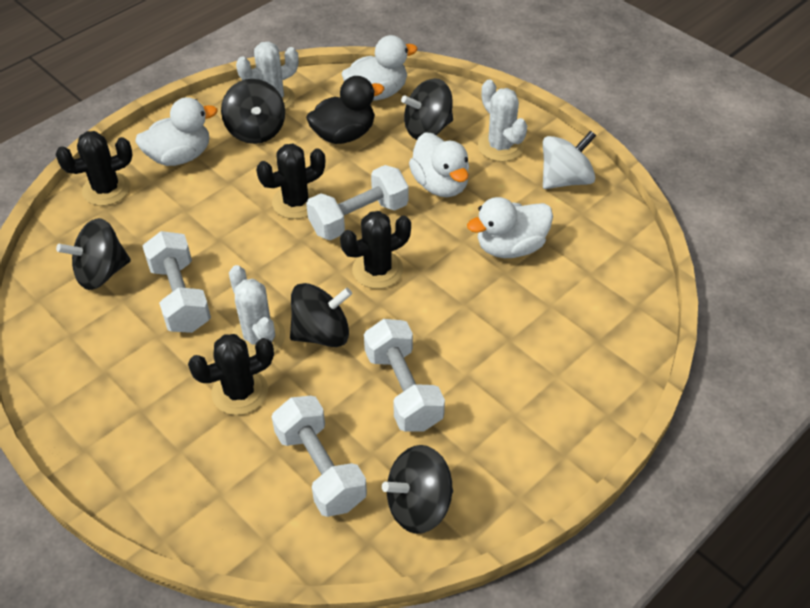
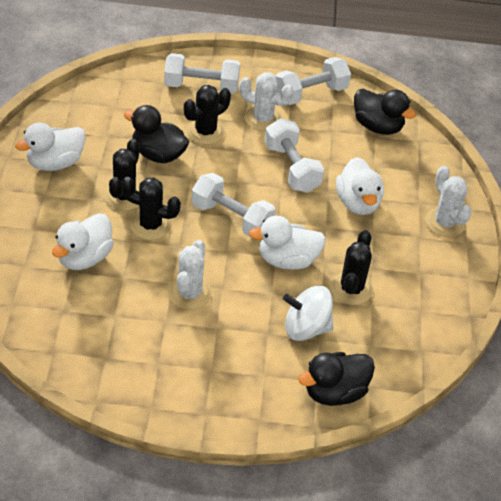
black duck: 1 -> 3
black spinning top: 5 -> 0

